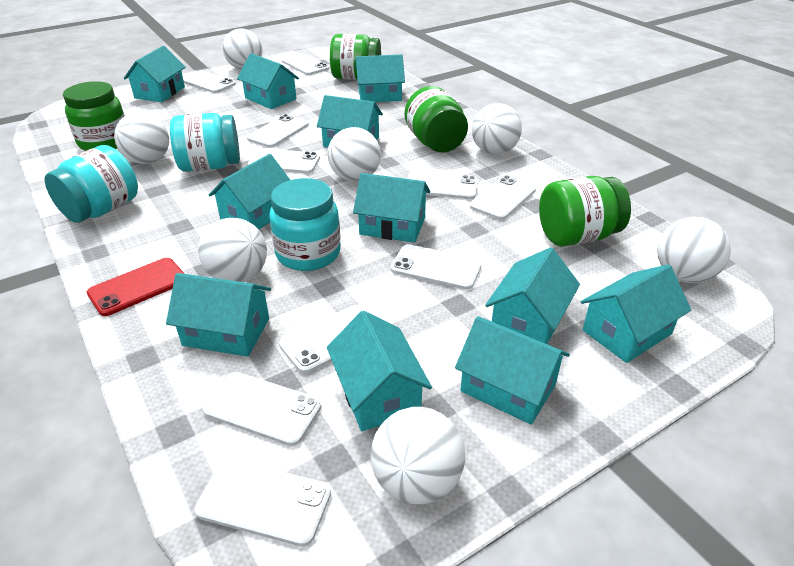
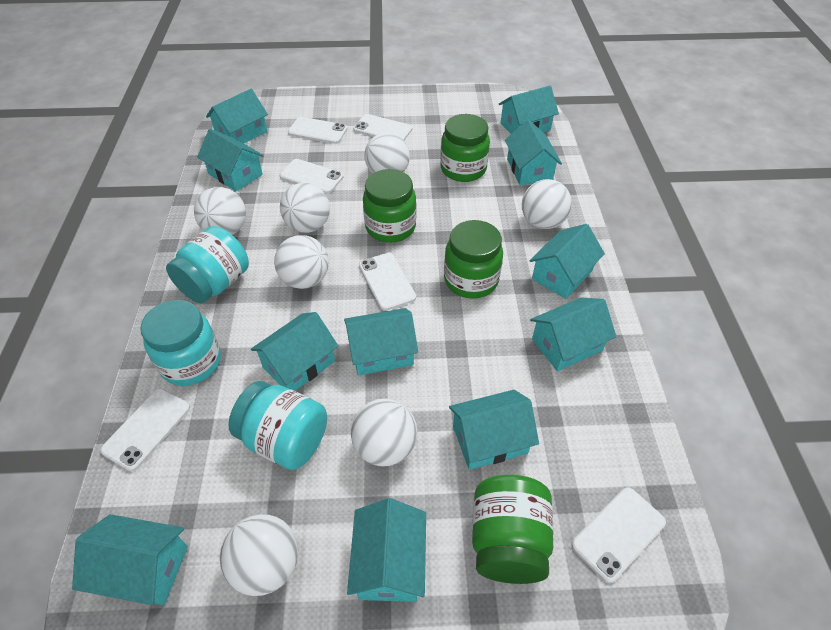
red phone: 1 -> 0
white phone: 10 -> 6

